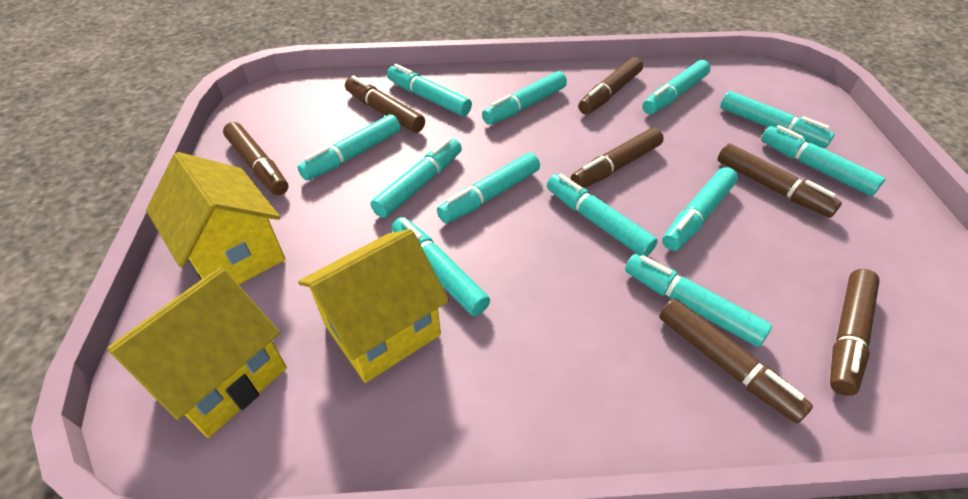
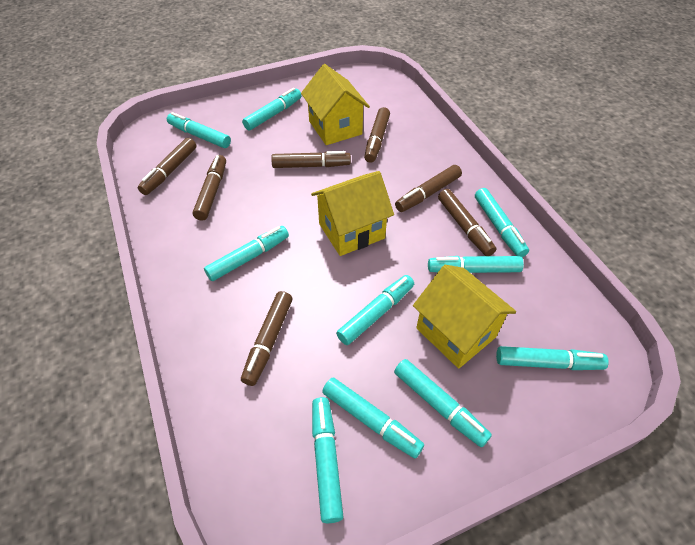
turquoise marker: 12 -> 10

